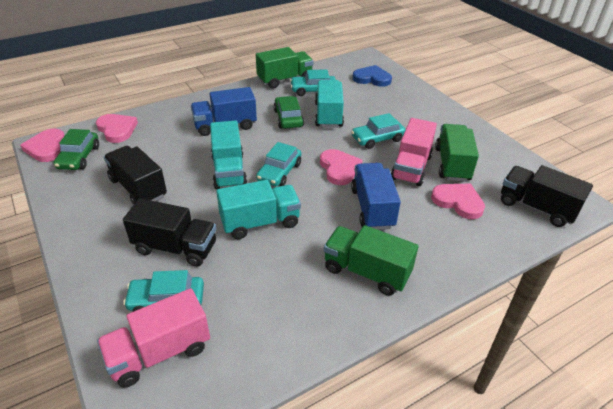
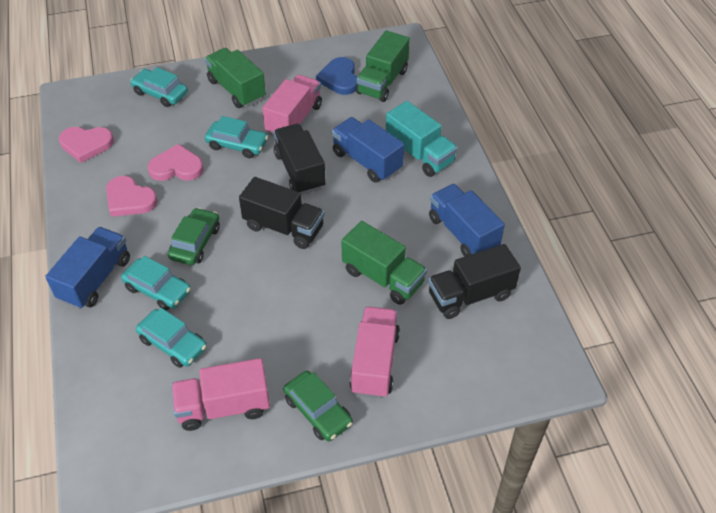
blue truck: 2 -> 3
pink heart: 4 -> 3
pink truck: 2 -> 3
turquoise truck: 3 -> 1

